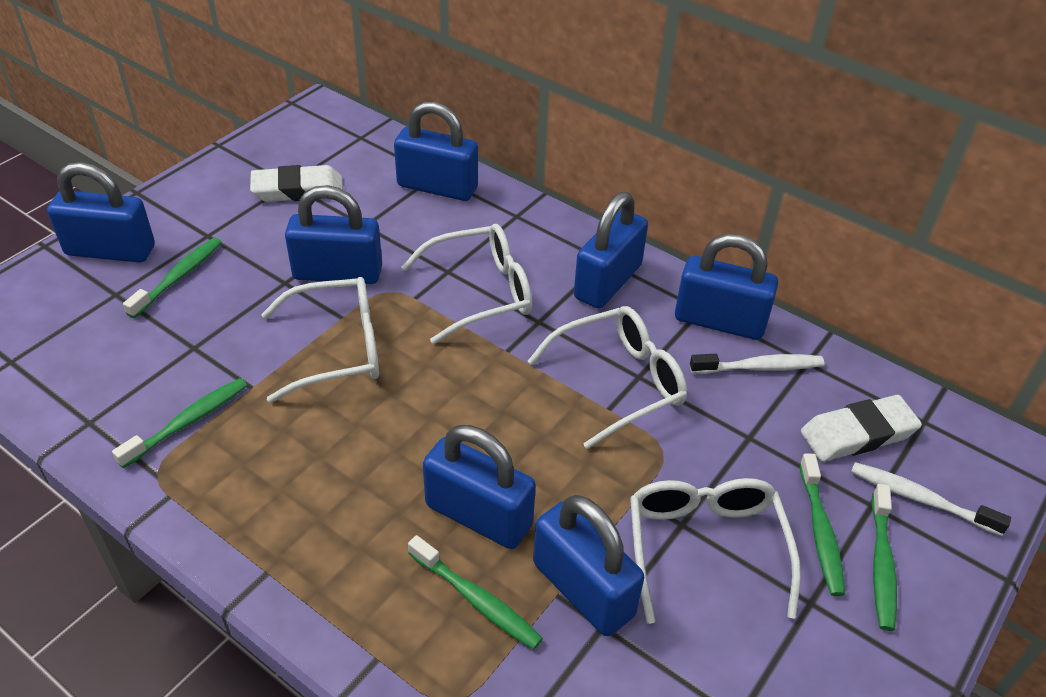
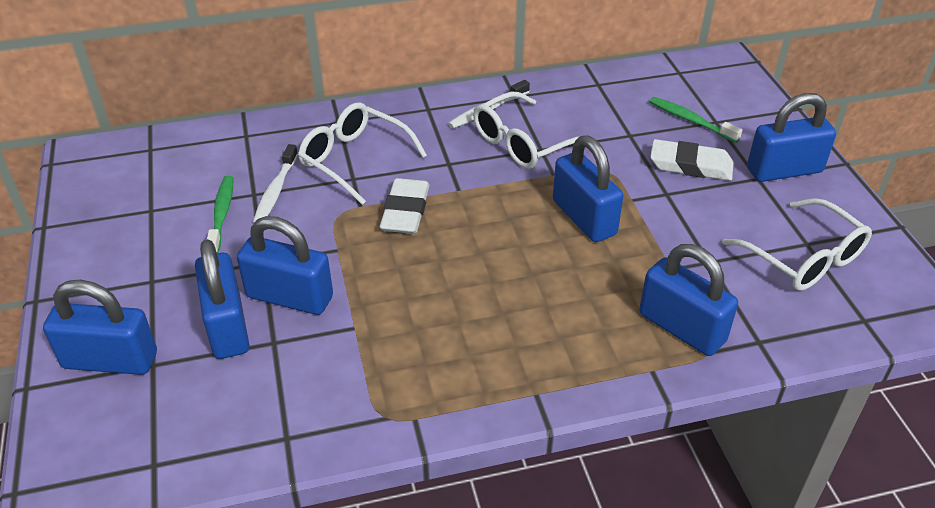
blue padlock: 7 -> 6
green toothbrush: 5 -> 2
white glasses: 4 -> 3

